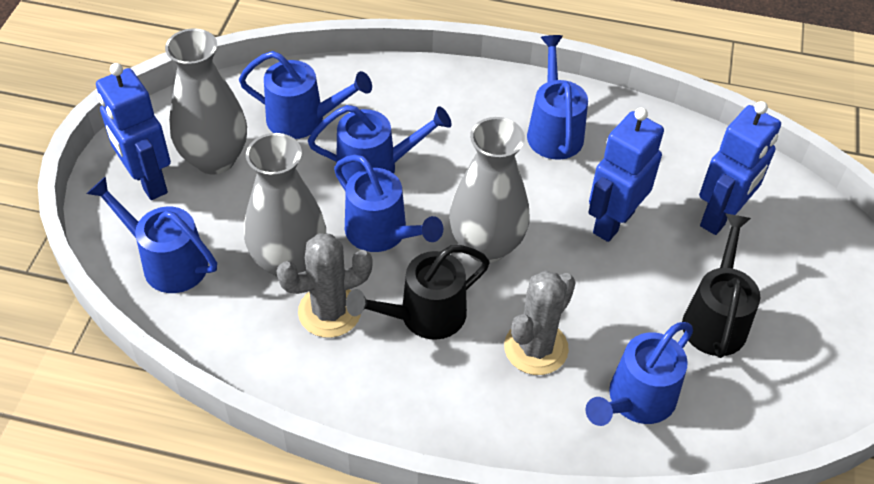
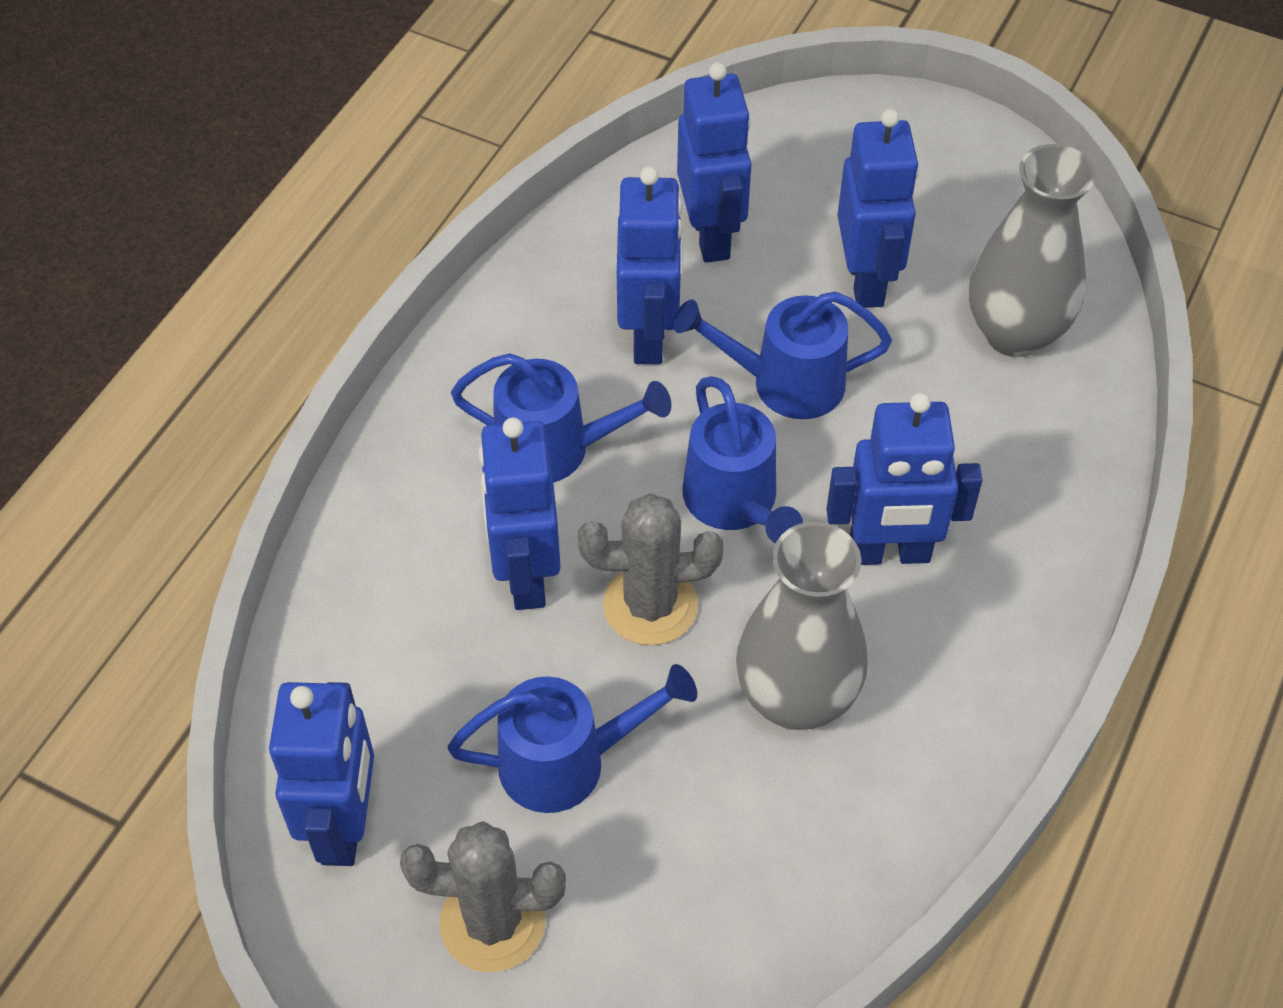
black watering can: 2 -> 0
blue robot: 3 -> 6
blue watering can: 6 -> 4
grey vase: 3 -> 2

